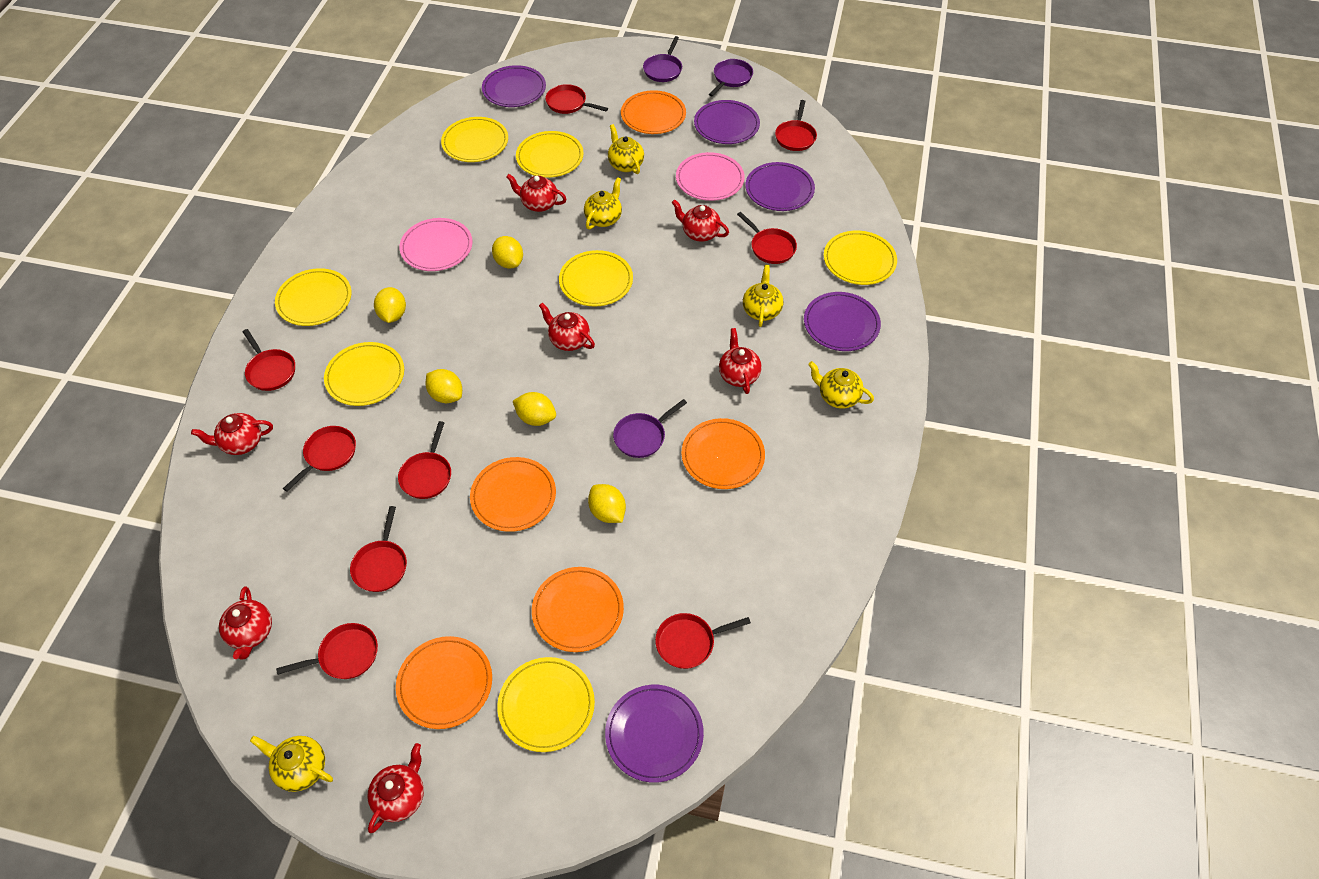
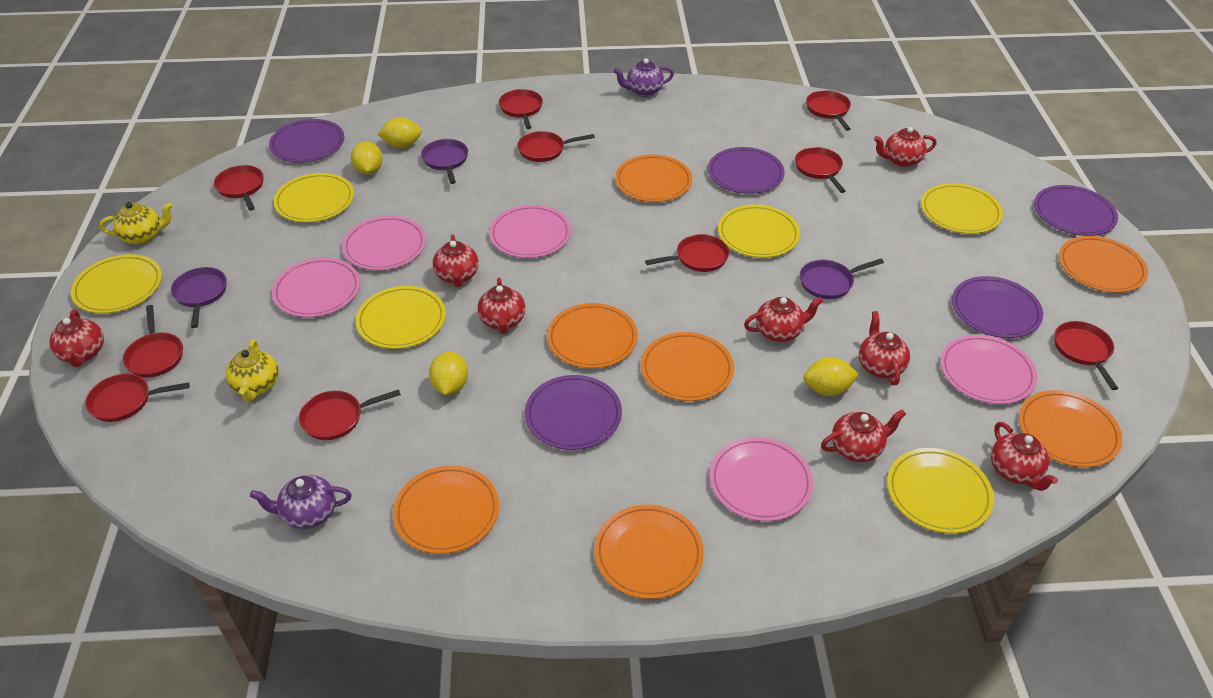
orange plate: 5 -> 7
pink plate: 2 -> 5
purple teapot: 0 -> 2
red pan: 9 -> 10
red teapot: 7 -> 8
yellow lemon: 5 -> 4
yellow plate: 7 -> 6
yellow teapot: 5 -> 2

